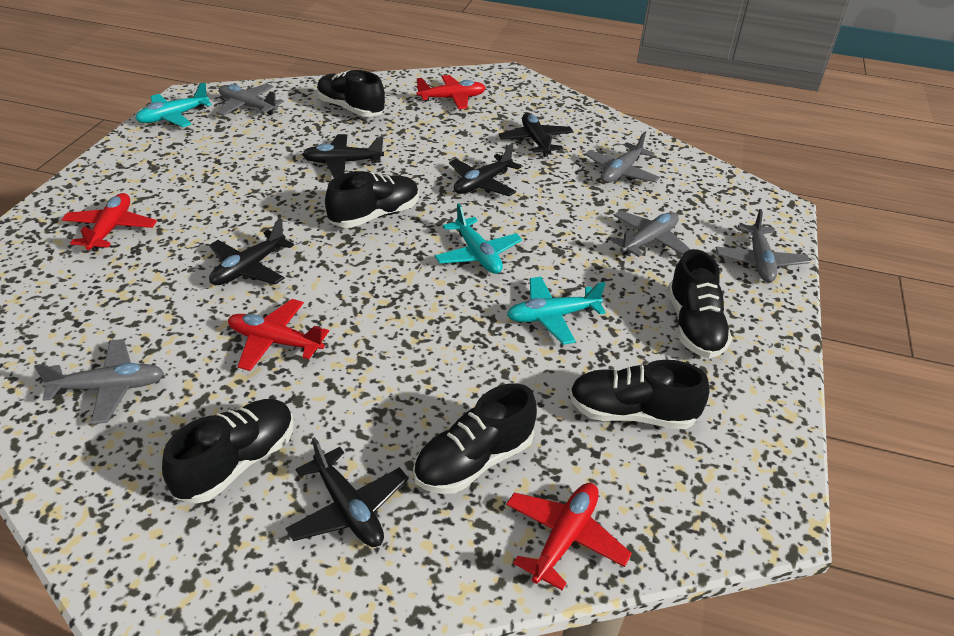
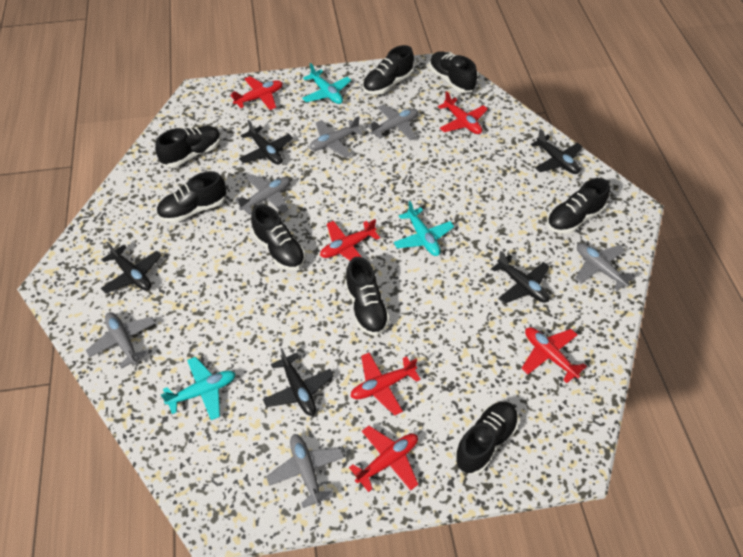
black shoe: 6 -> 8
grey plane: 5 -> 6
red plane: 4 -> 6

